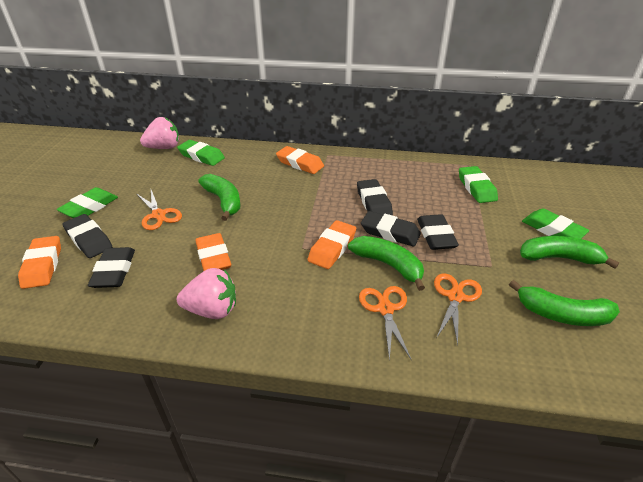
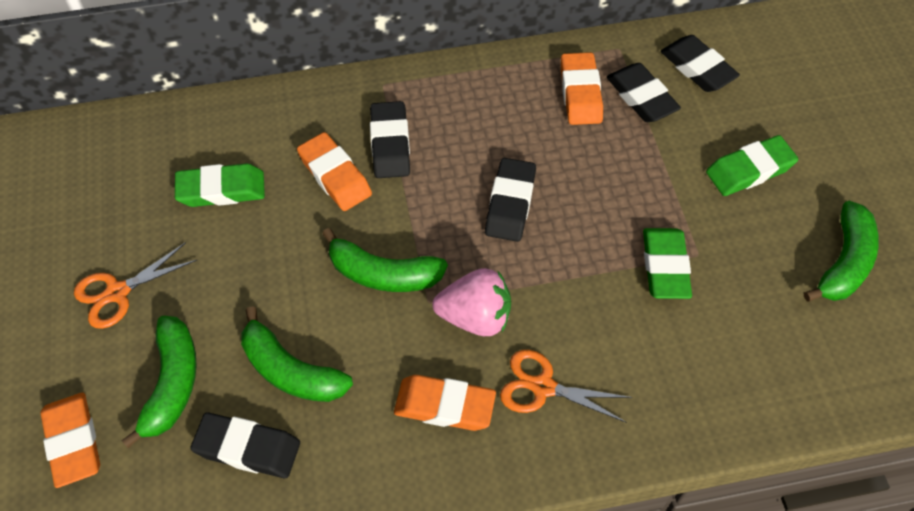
green eraser: 4 -> 3
orange scissors: 3 -> 2
pink strawberry: 2 -> 1

